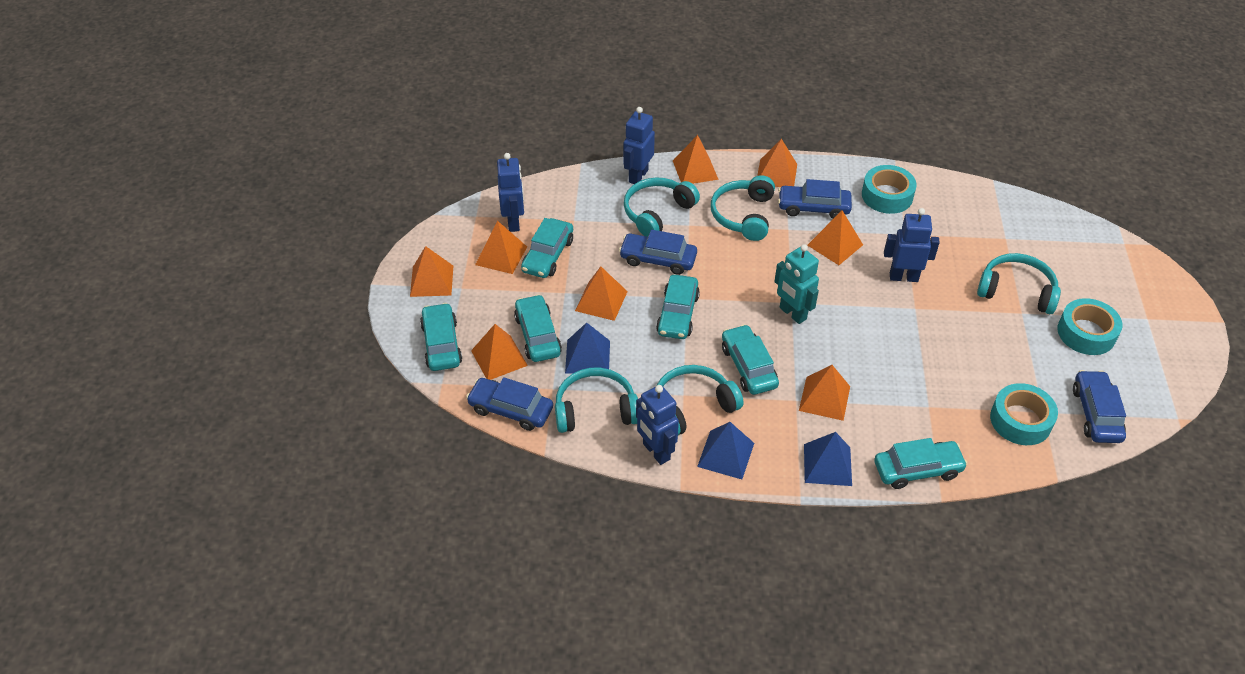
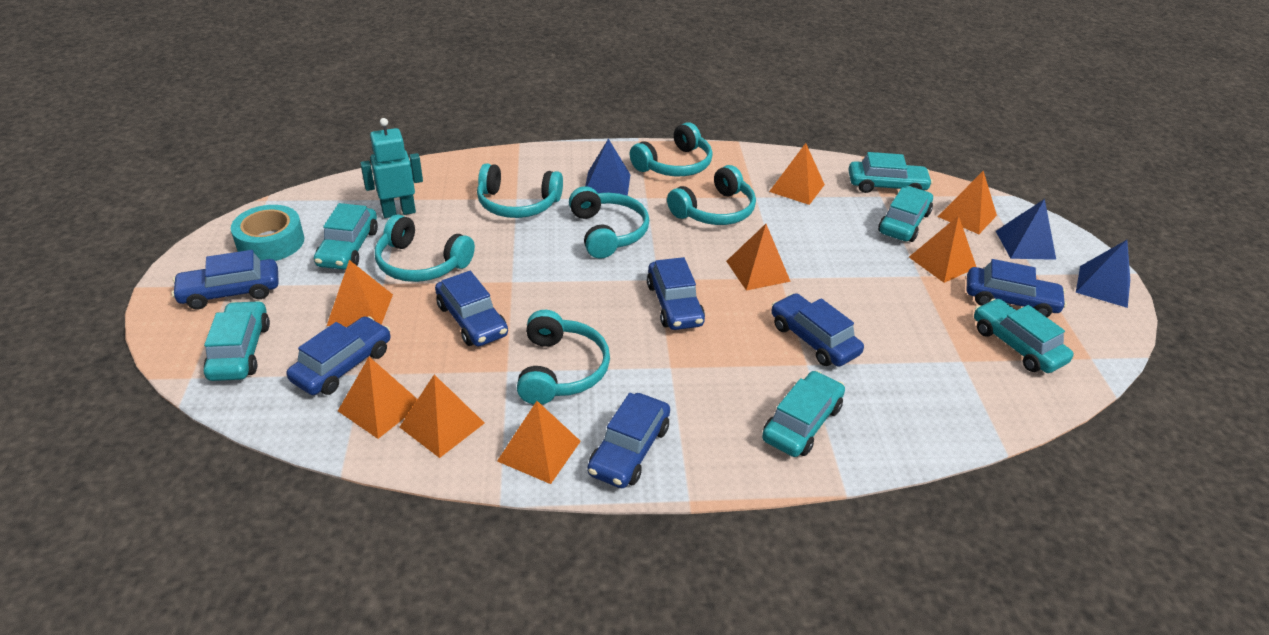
blue car: 4 -> 7
blue robot: 4 -> 0
turquoise headphones: 5 -> 6
turquoise tape: 3 -> 1

